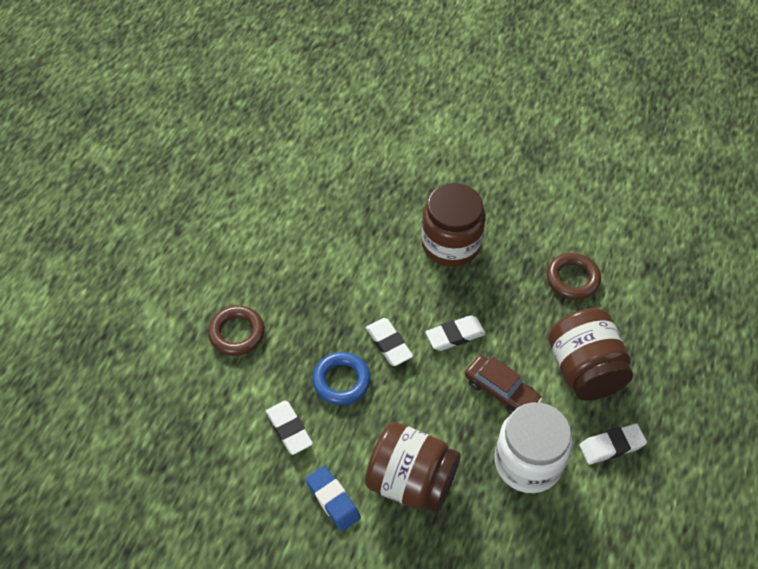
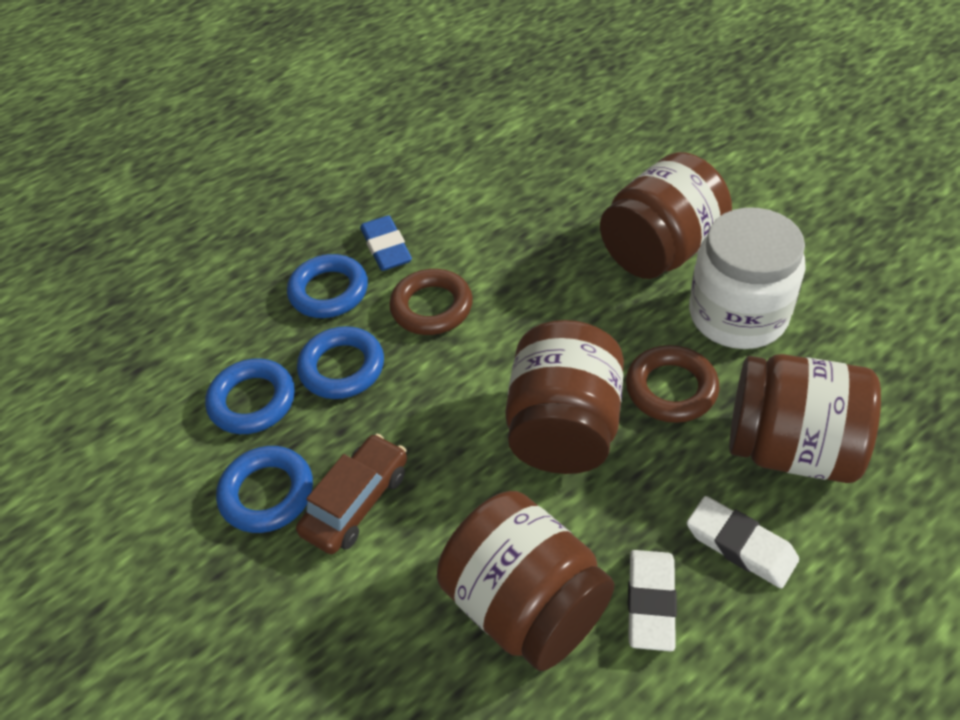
blue ring: 1 -> 4
brown jar: 3 -> 4
white eraser: 4 -> 2

